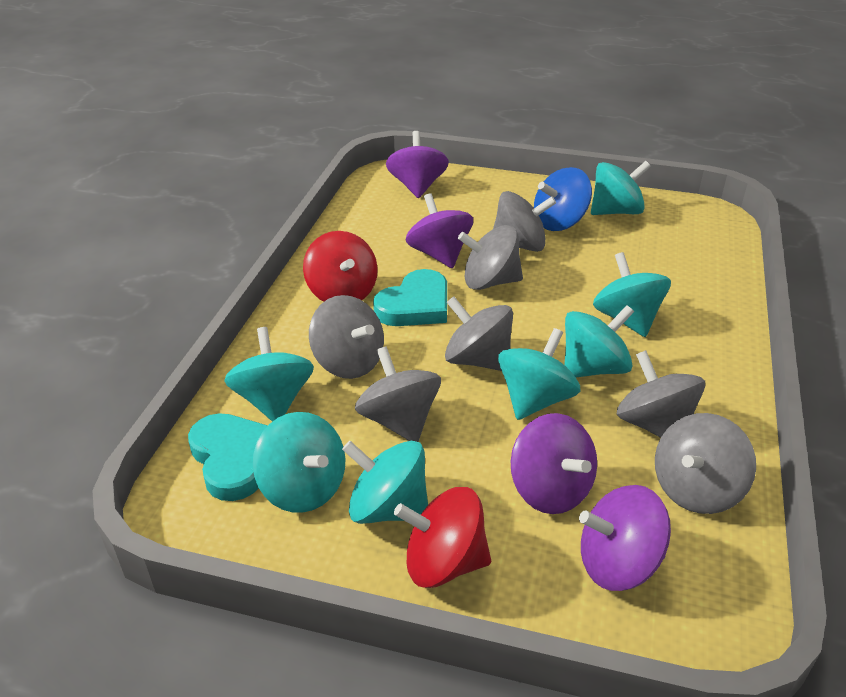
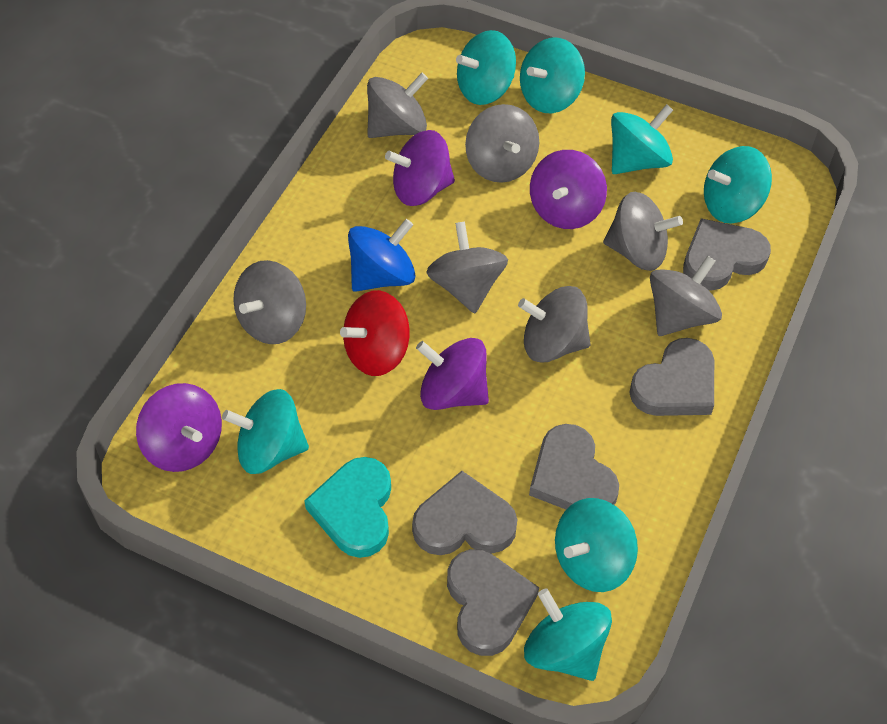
grey heart: 0 -> 5
red spinning top: 2 -> 1
turquoise heart: 2 -> 1

